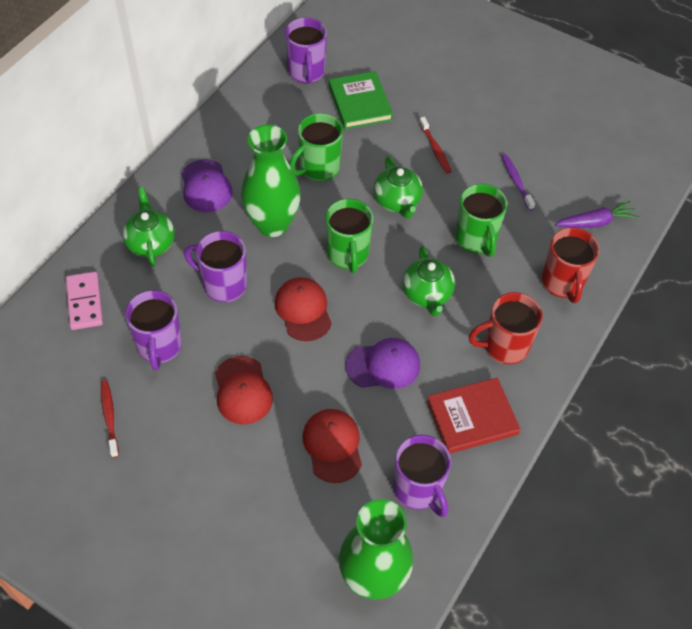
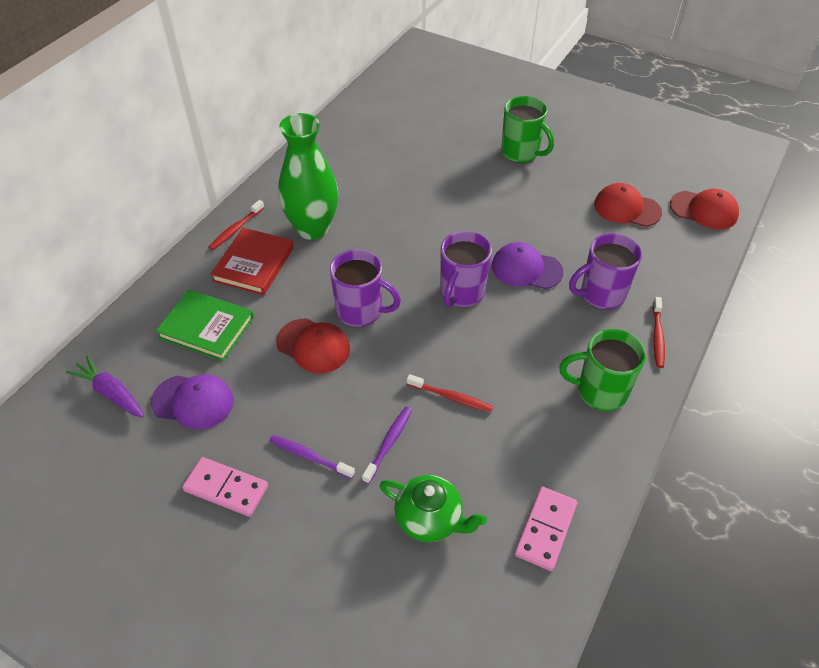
green mug: 3 -> 2
green teapot: 3 -> 1
green vase: 2 -> 1
pink domino: 1 -> 2
purple mug: 4 -> 3
purple toothbrush: 1 -> 2
red mug: 2 -> 0
red toothbrush: 2 -> 3

